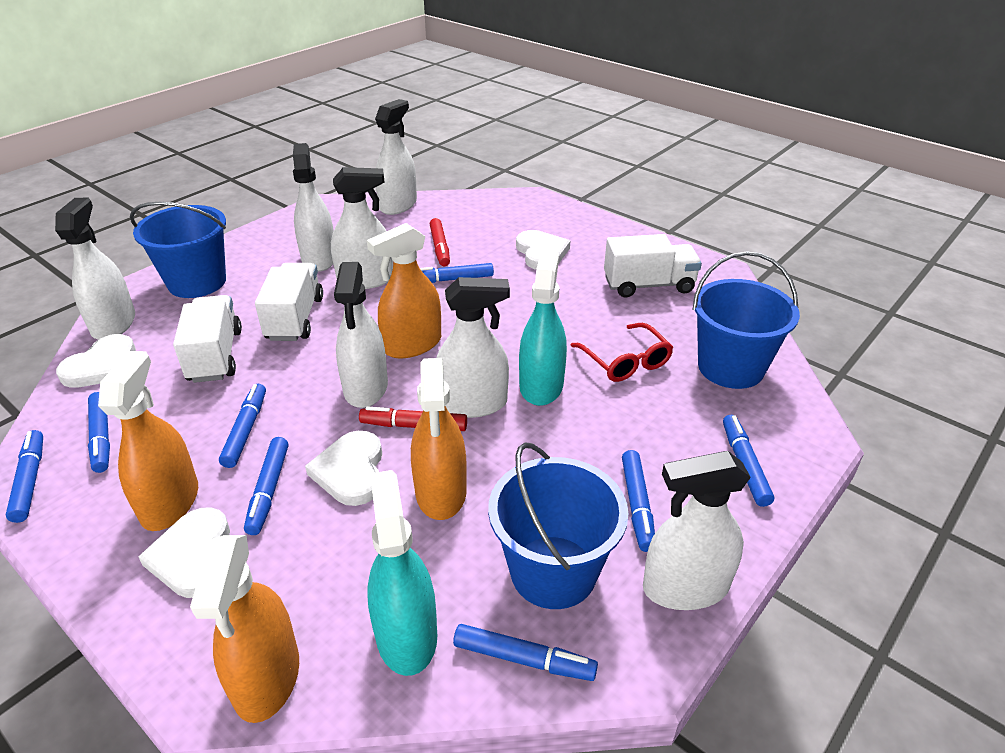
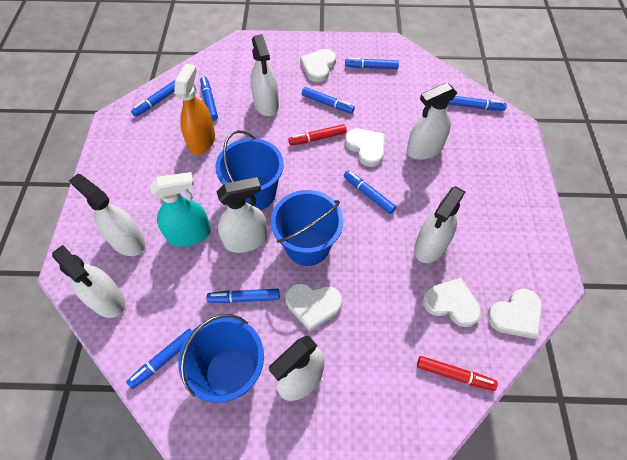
orange spray bottle: 4 -> 1
red glasses: 1 -> 0
turquoise spray bottle: 2 -> 1
white heart: 4 -> 5
white truck: 3 -> 0

